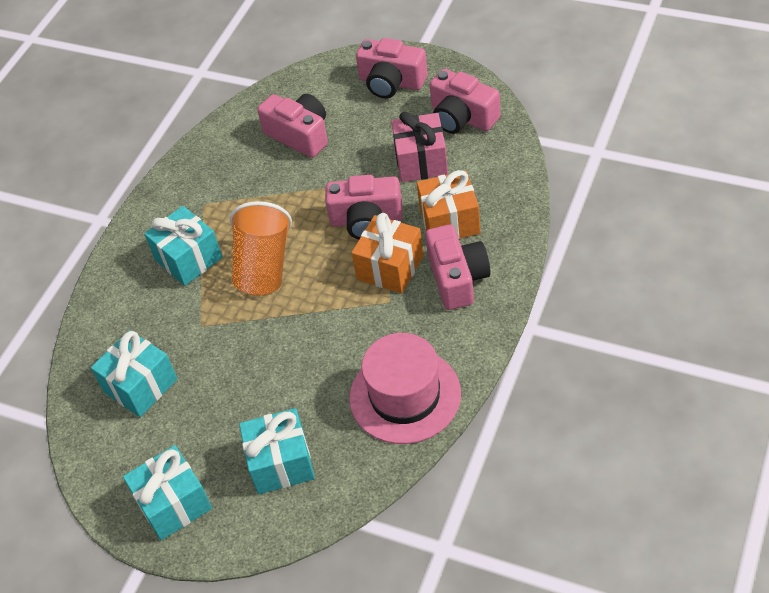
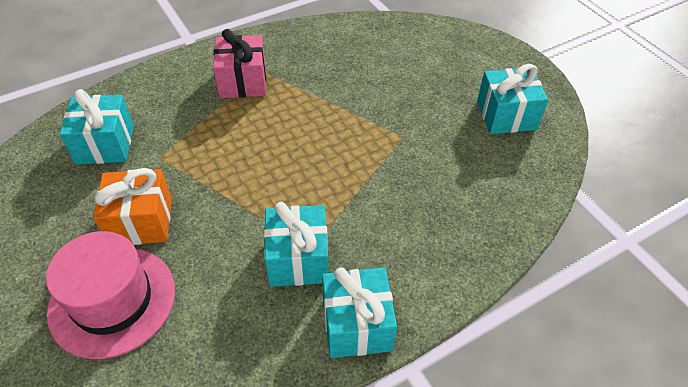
orange cup: 1 -> 0
orange gift: 2 -> 1
pink camera: 5 -> 0

